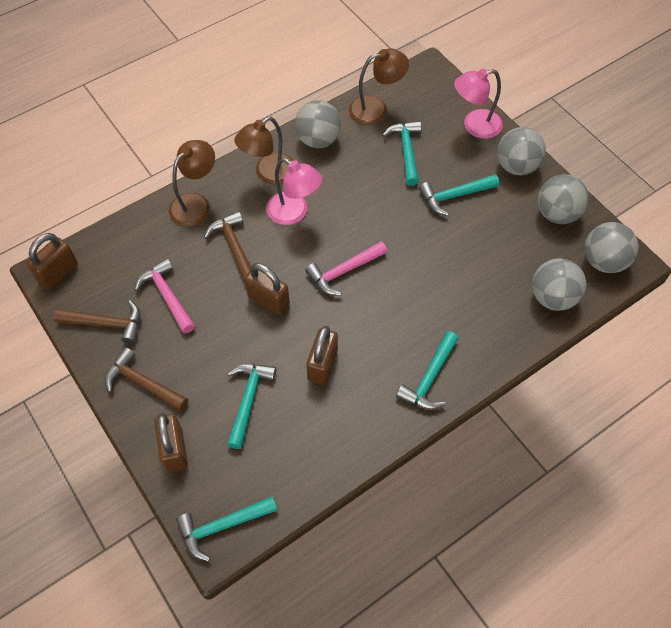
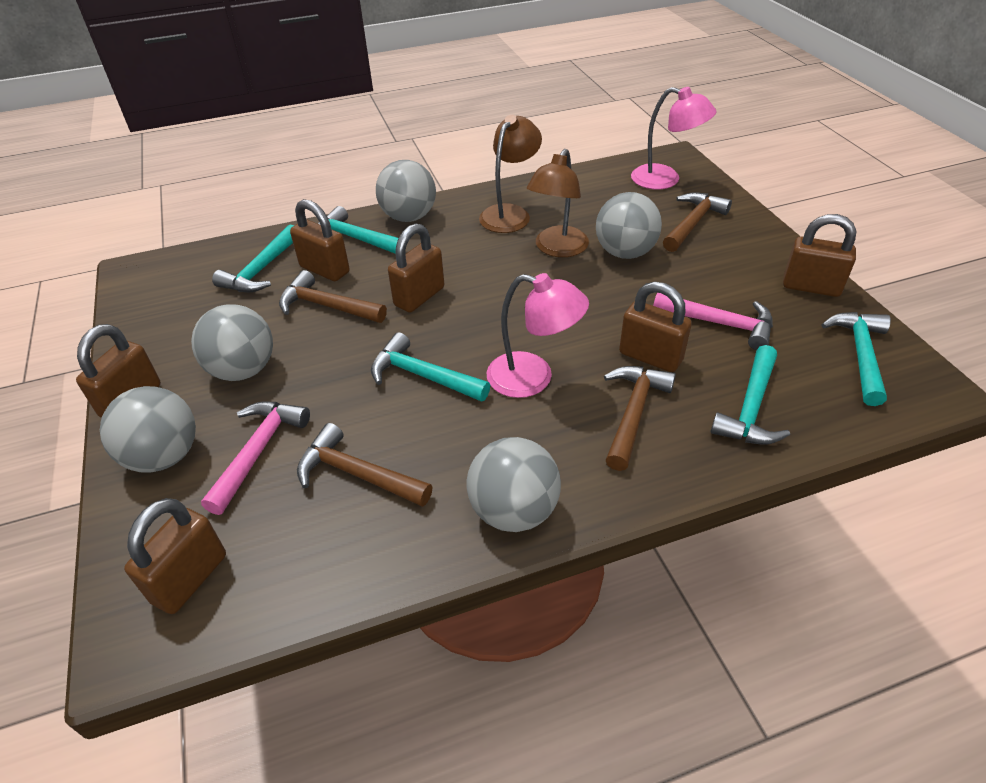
brown hammer: 3 -> 4
brown lamp: 3 -> 2
brown padlock: 4 -> 6

